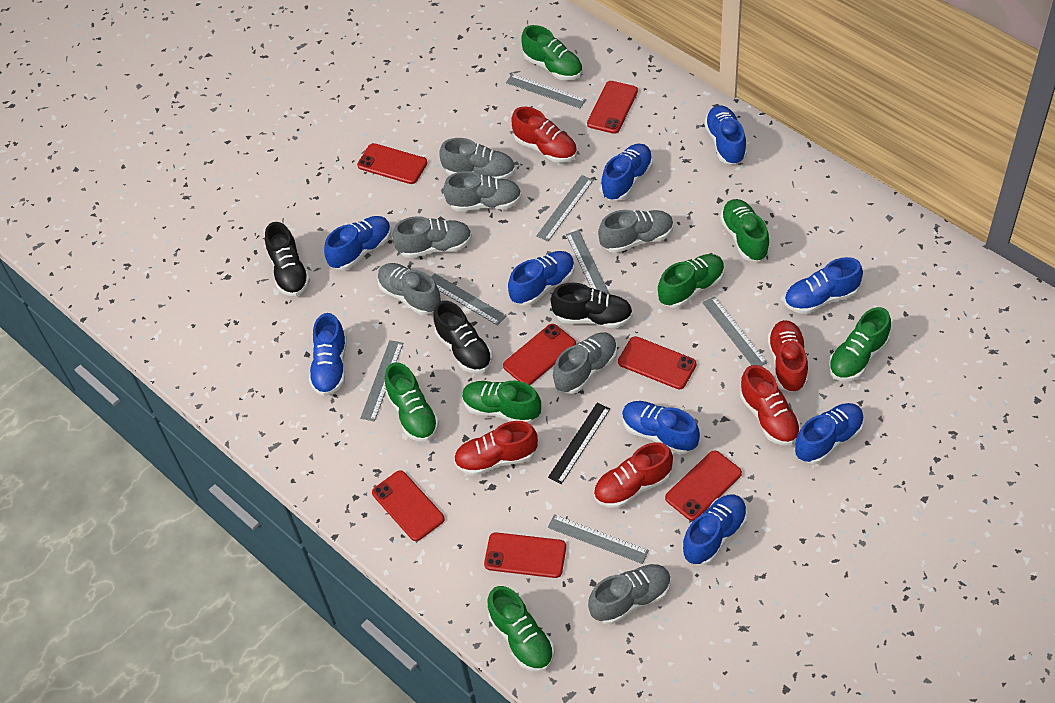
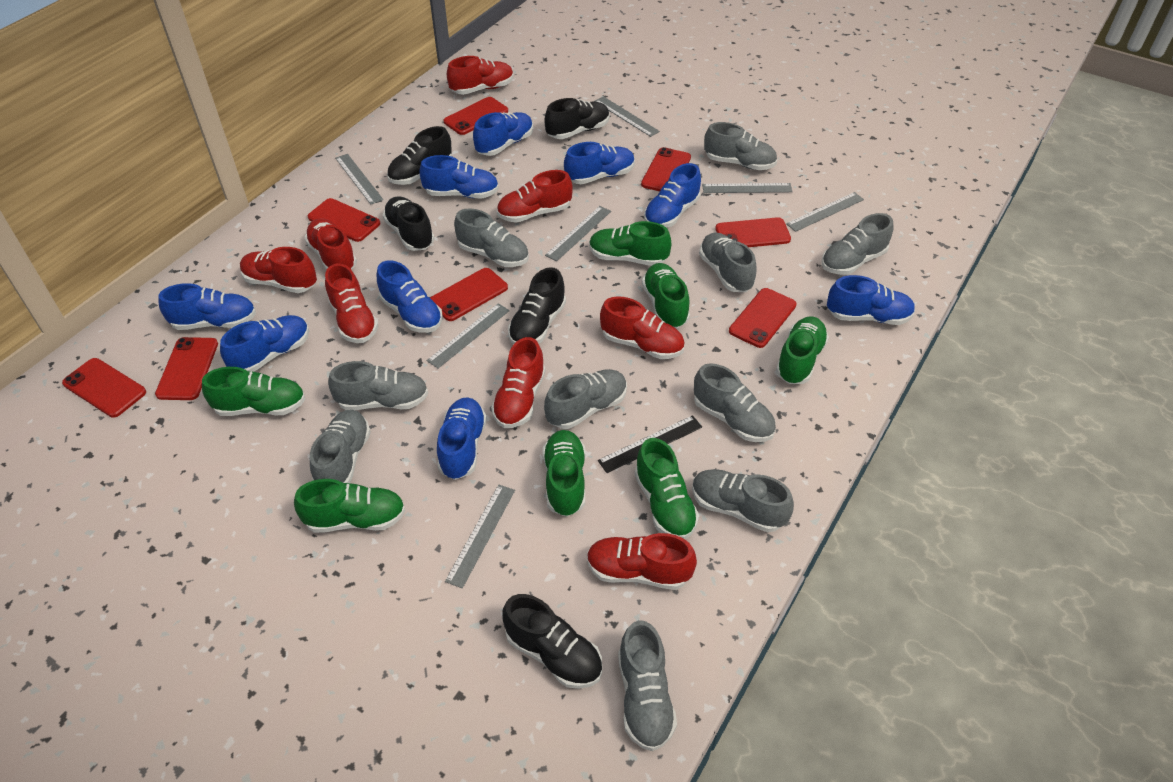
black shoe: 3 -> 5
grey shoe: 7 -> 10
red phone: 7 -> 8
red shoe: 5 -> 8

